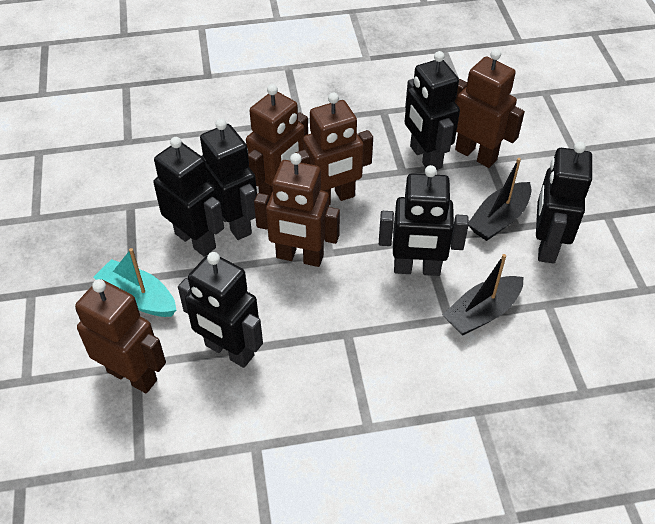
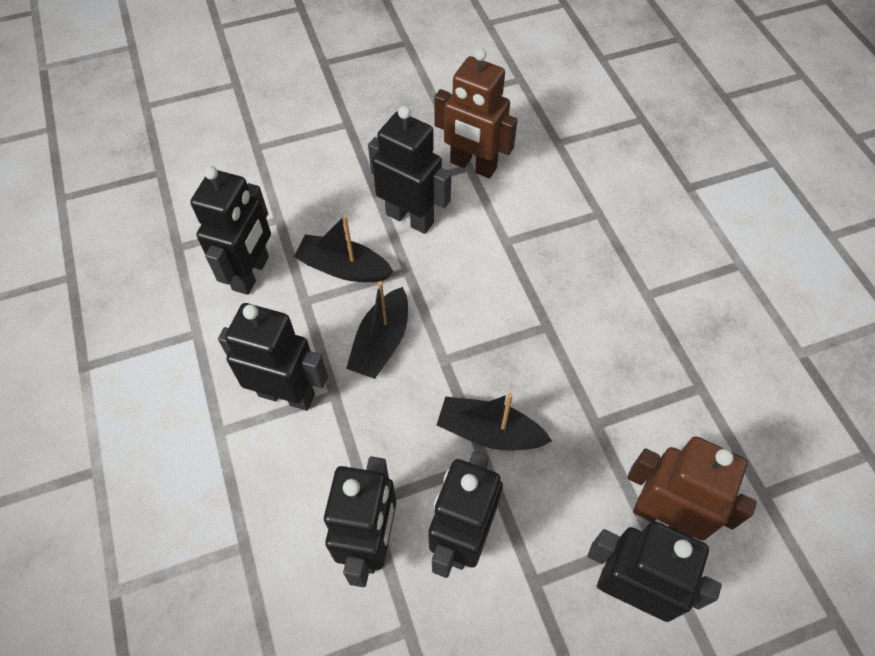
black boat: 2 -> 3
brown robot: 5 -> 2
turquoise boat: 1 -> 0

